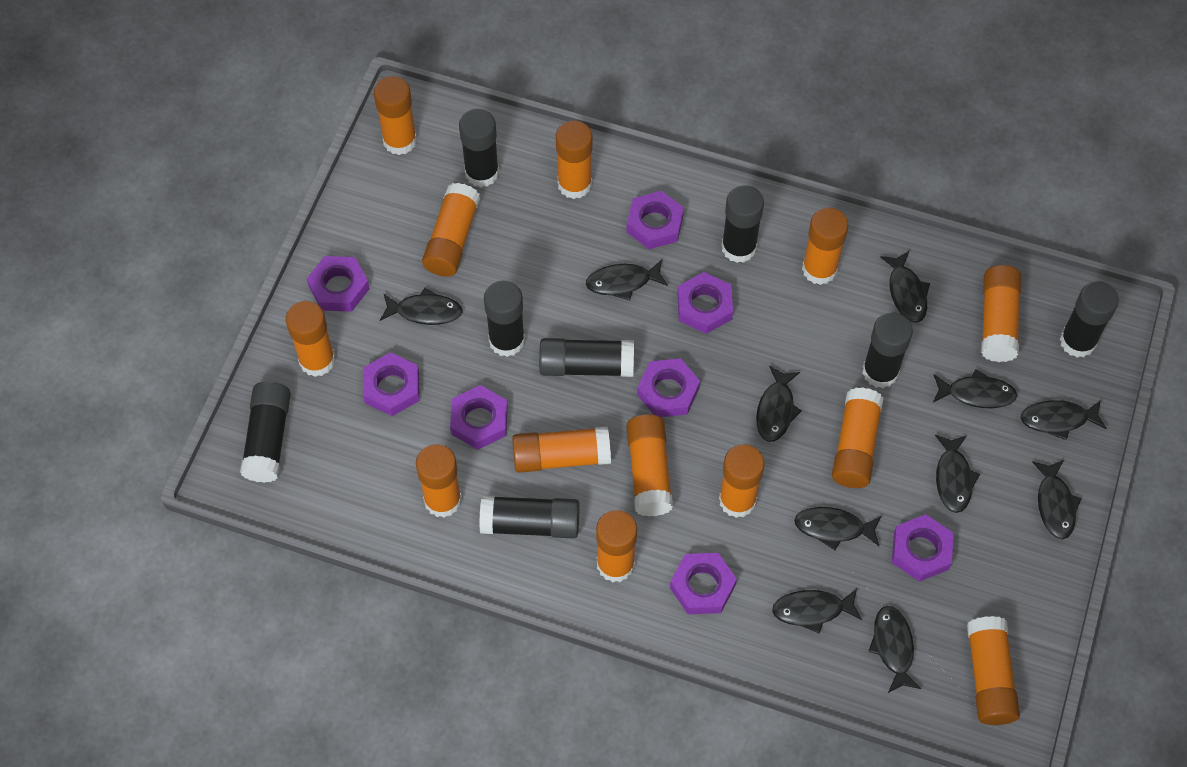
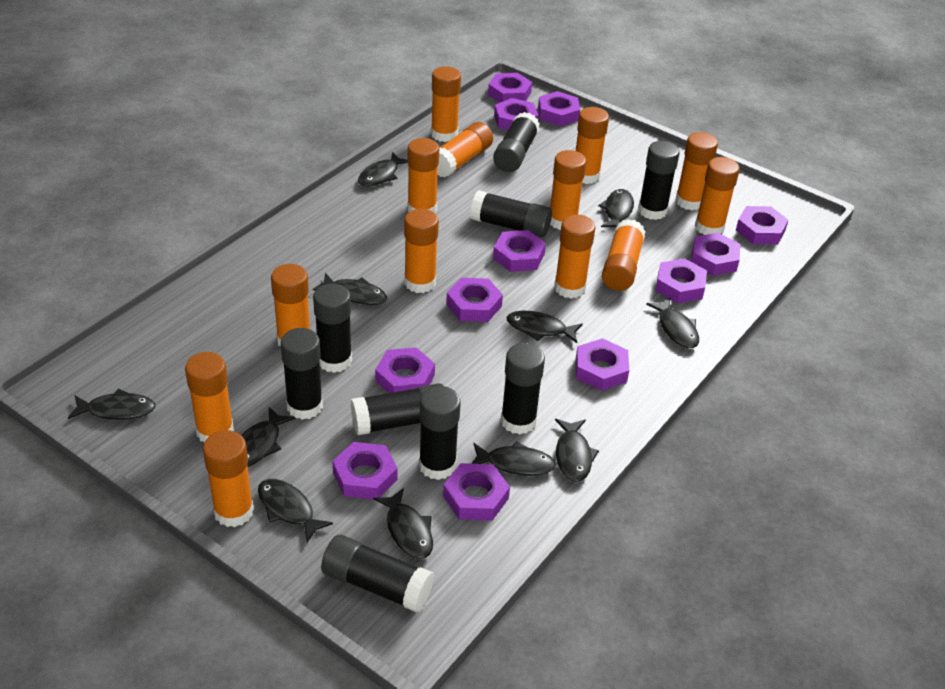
black glue stick: 8 -> 9
purple nut: 8 -> 12

